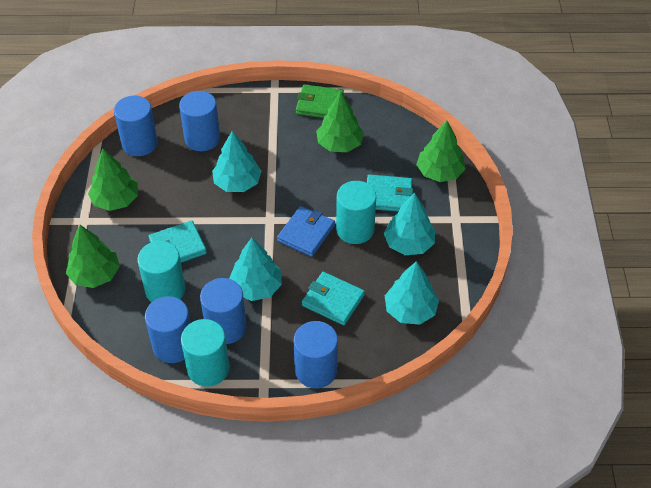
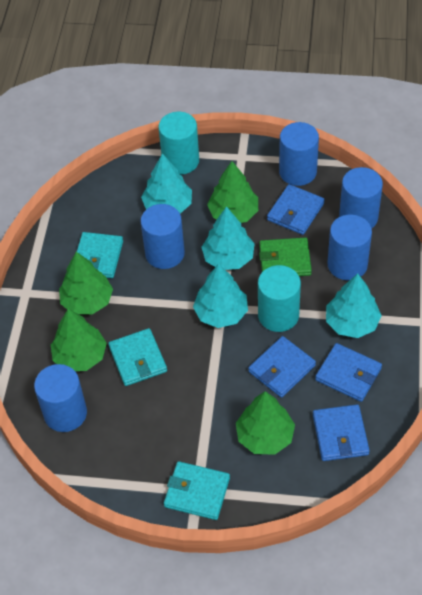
blue wallet: 1 -> 4
turquoise cylinder: 3 -> 2

